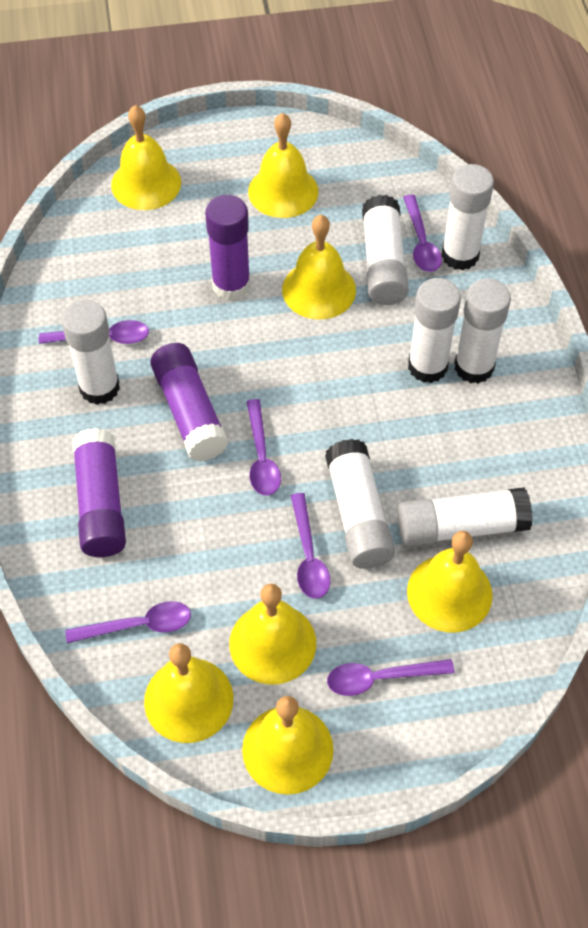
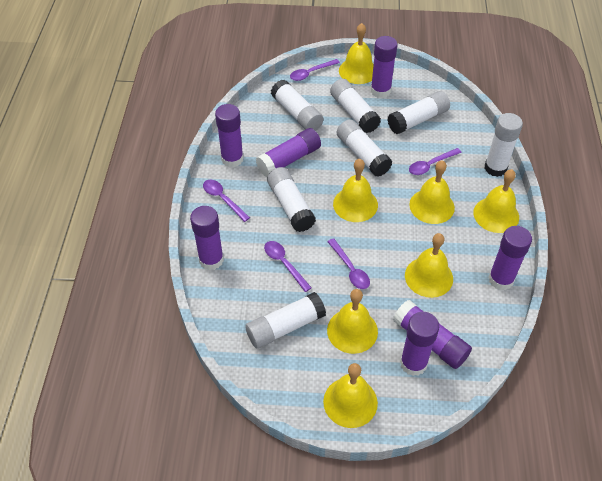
purple glue stick: 3 -> 7
purple spoon: 6 -> 5

